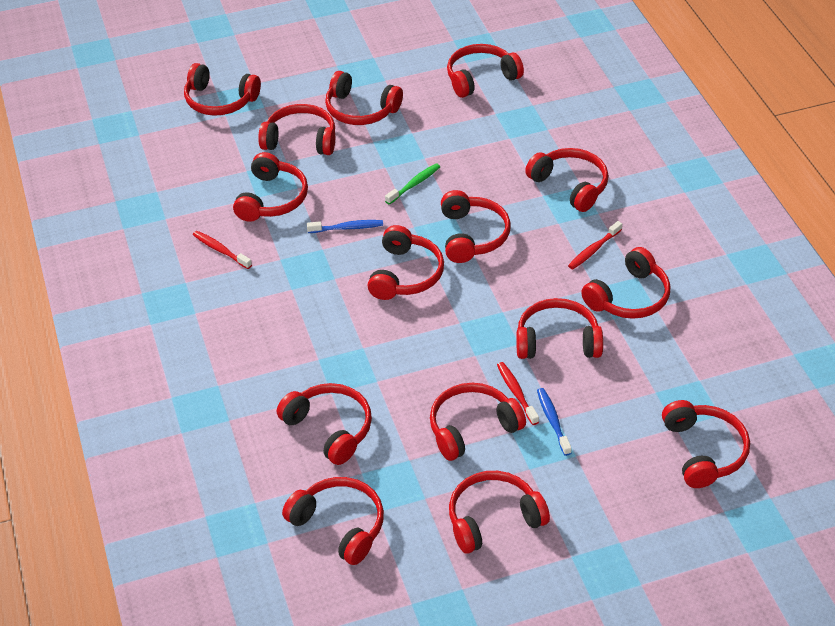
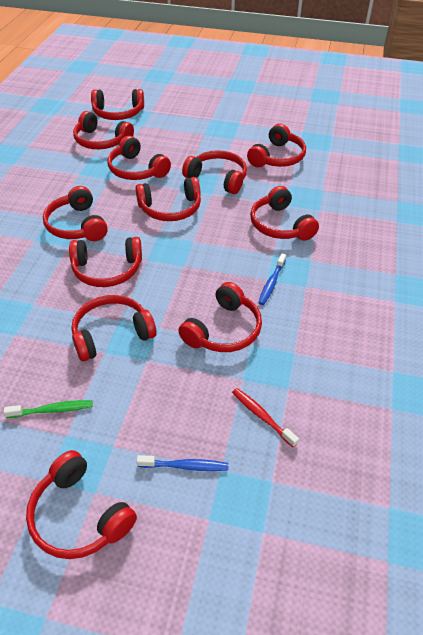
red headphones: 15 -> 12
red toothbrush: 3 -> 1

